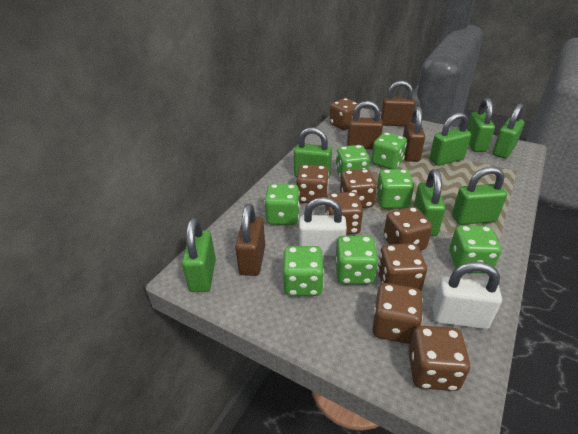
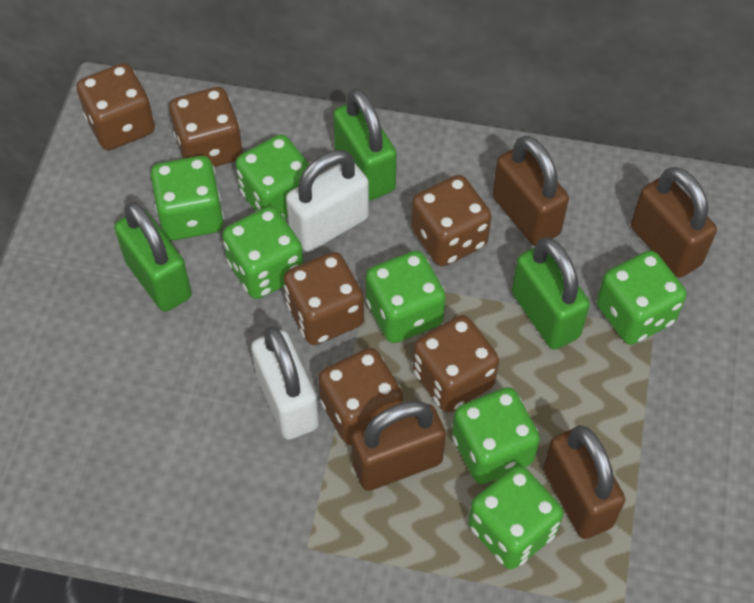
brown dice: 8 -> 6
green padlock: 7 -> 3

